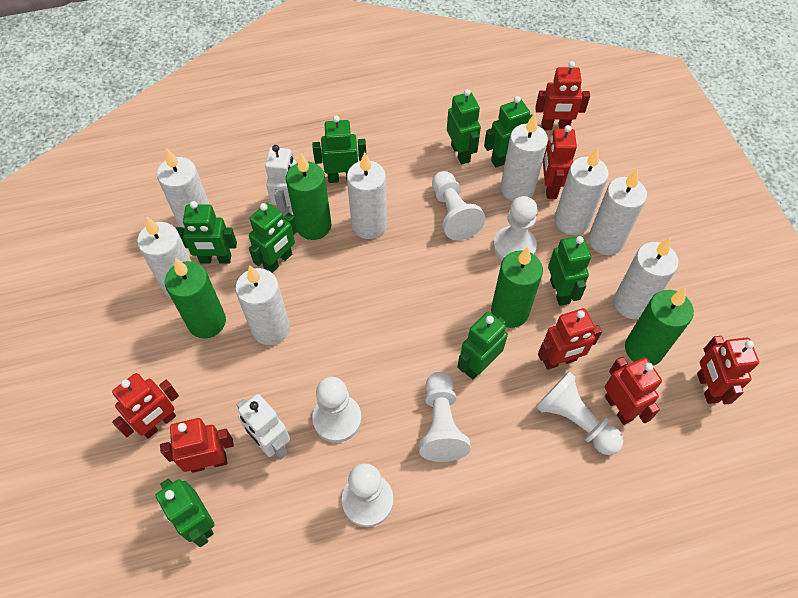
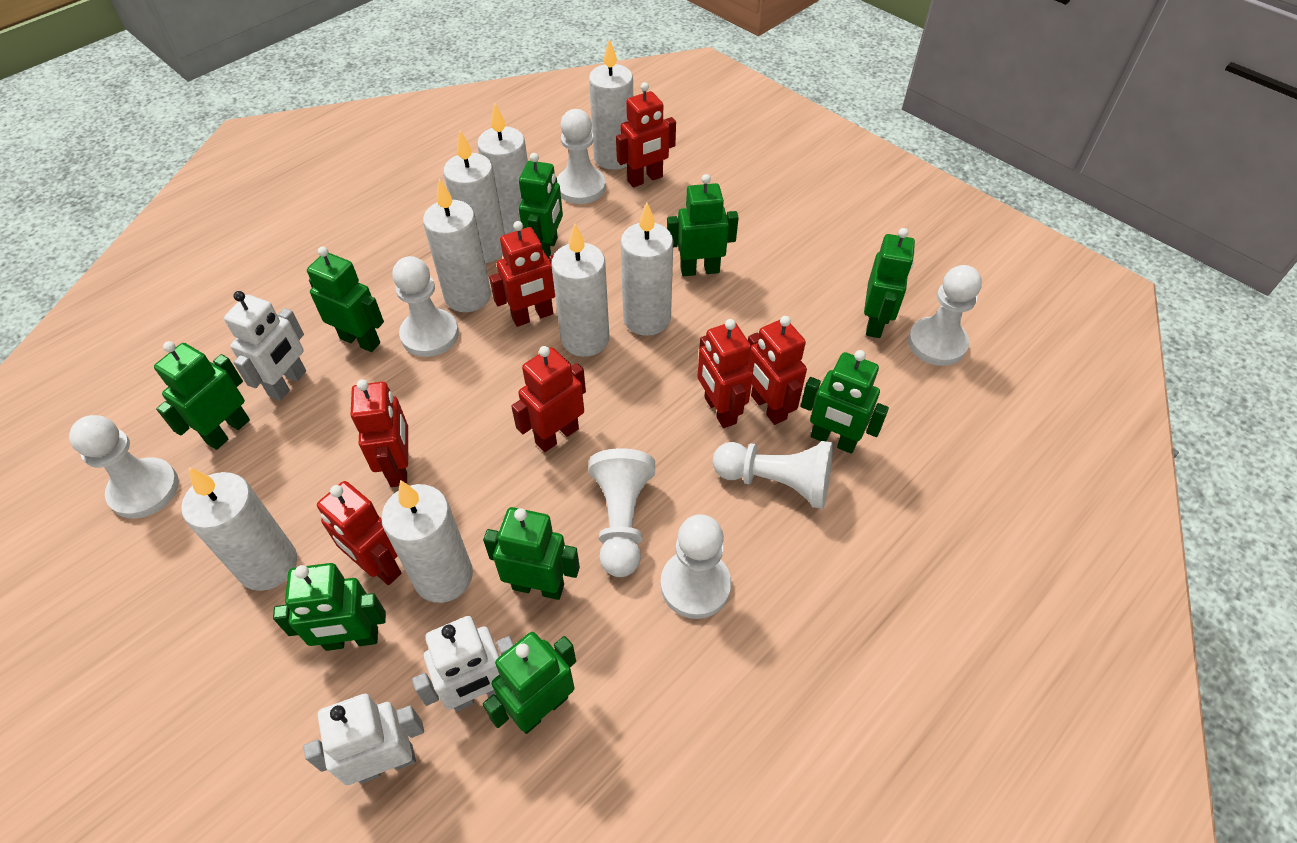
green candle: 4 -> 0
green robot: 8 -> 9
white pawn: 6 -> 7
white robot: 2 -> 3

